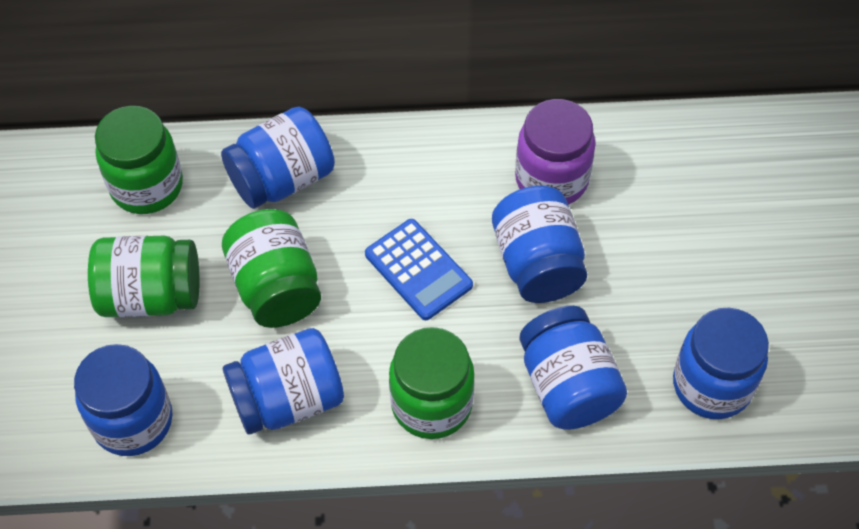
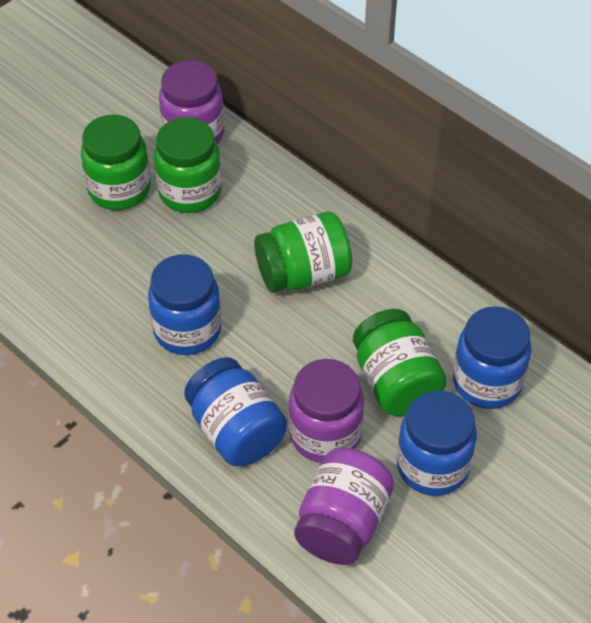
blue calculator: 1 -> 0
blue jar: 6 -> 4
purple jar: 1 -> 3

